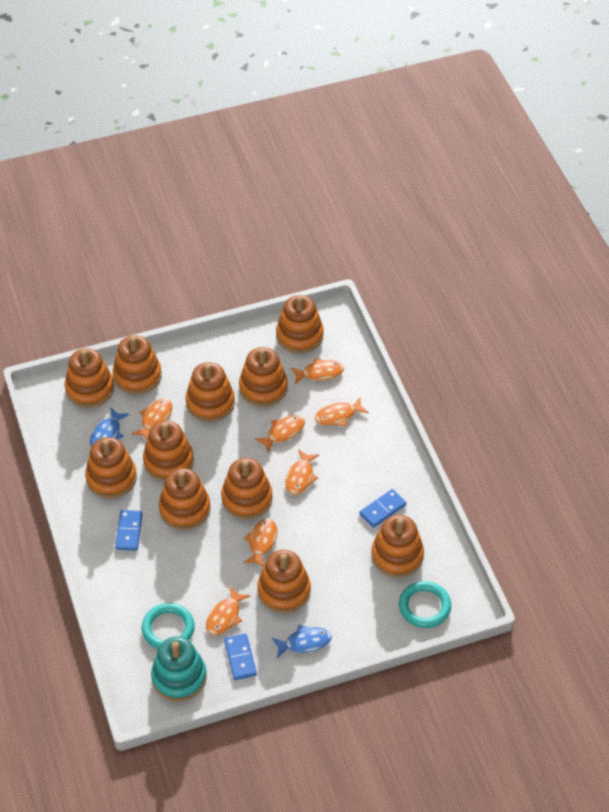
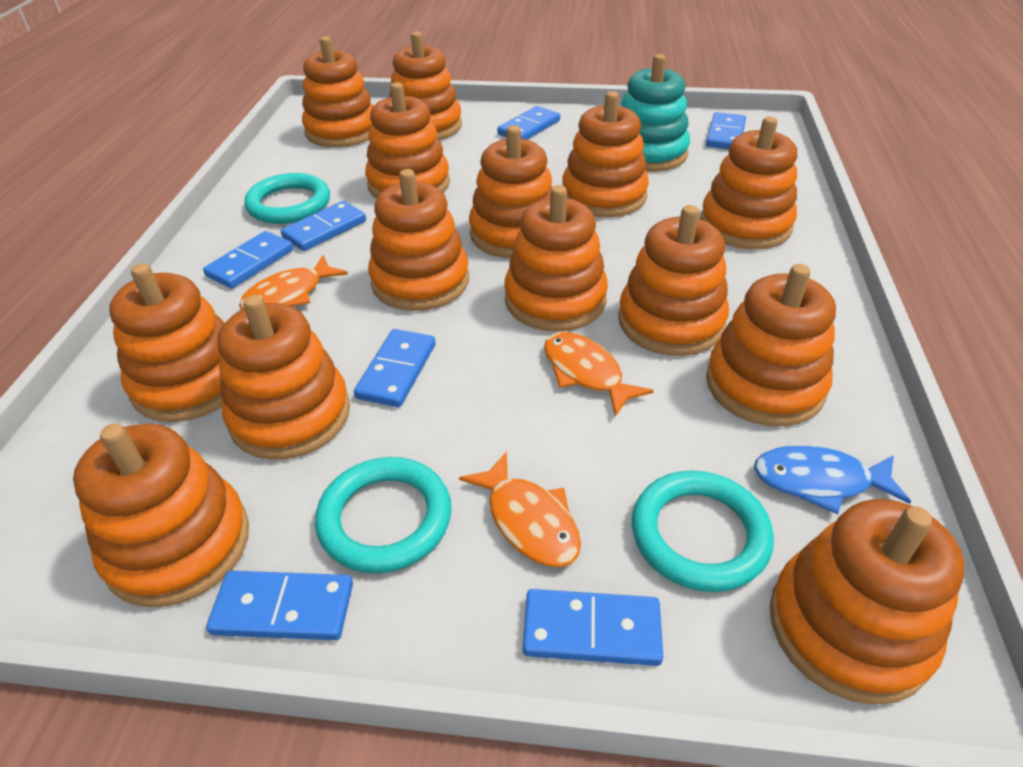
blue domino: 3 -> 7
blue fish: 2 -> 1
orange fish: 7 -> 3
orange stacking toy: 11 -> 14
turquoise ring: 2 -> 3

